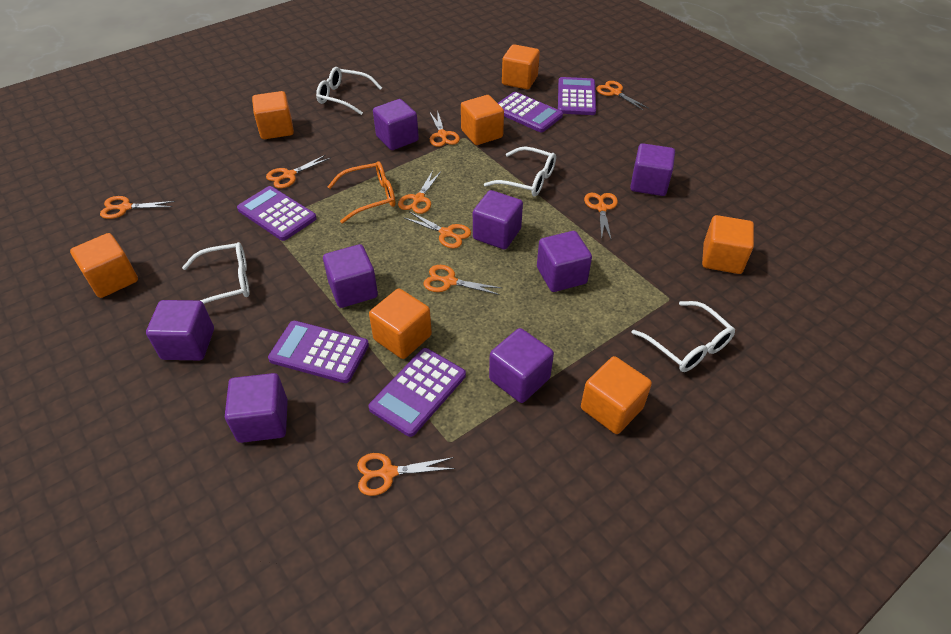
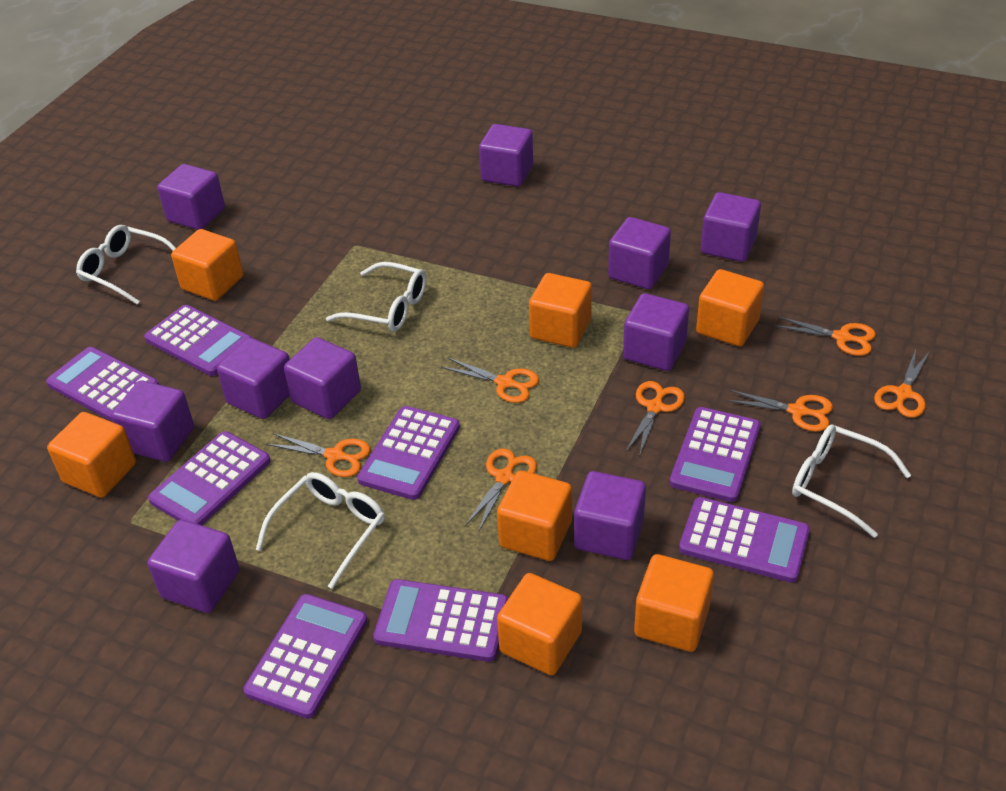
orange glasses: 1 -> 0
orange scissors: 9 -> 7
purple calculator: 5 -> 8
purple cube: 8 -> 10

